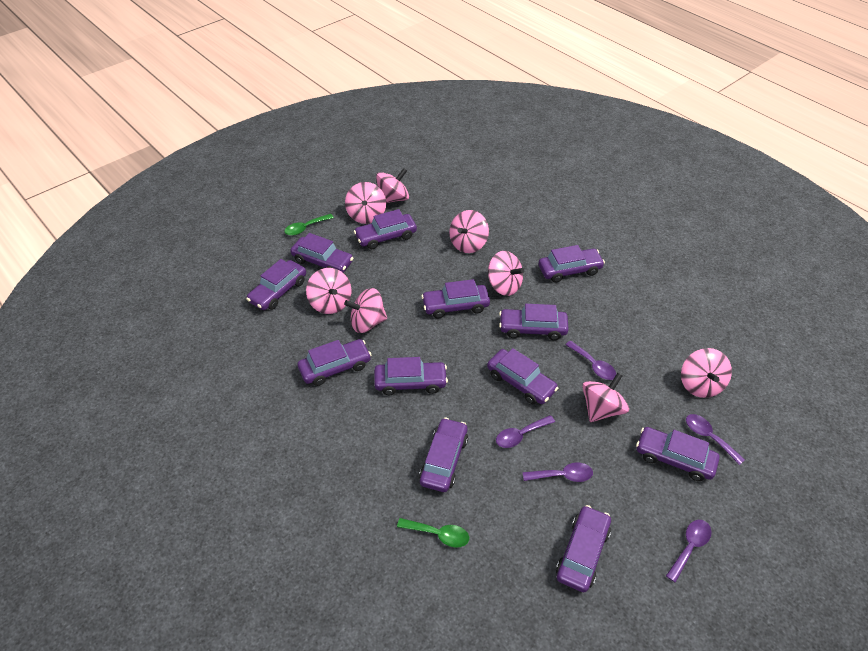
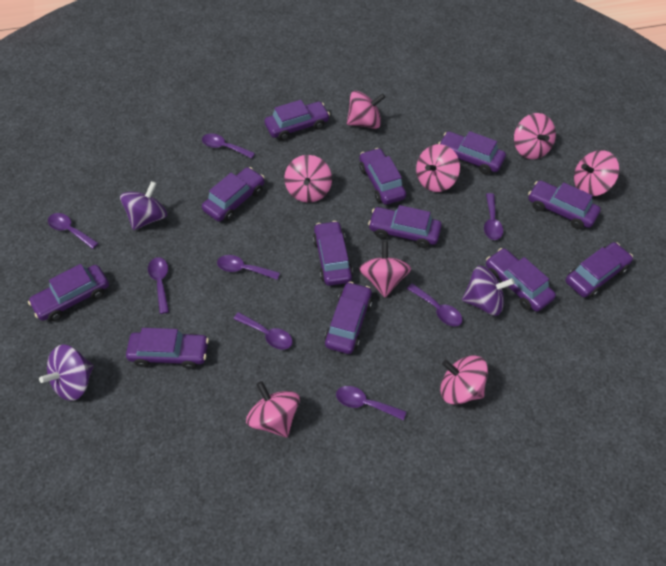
green spoon: 2 -> 0
purple spinning top: 0 -> 3
purple spoon: 5 -> 8

